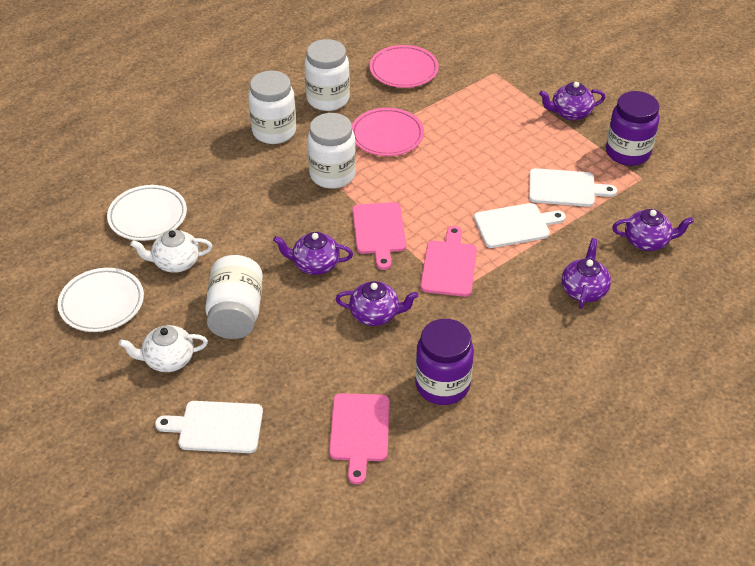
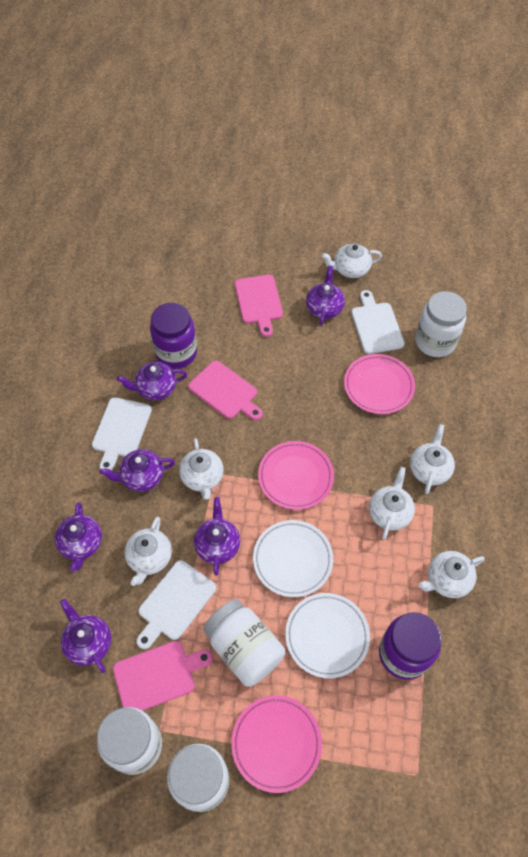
pink plate: 2 -> 3
purple teapot: 5 -> 6
white teapot: 2 -> 6

